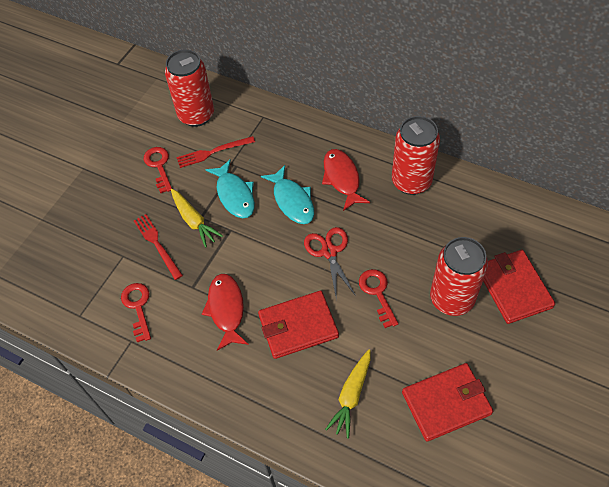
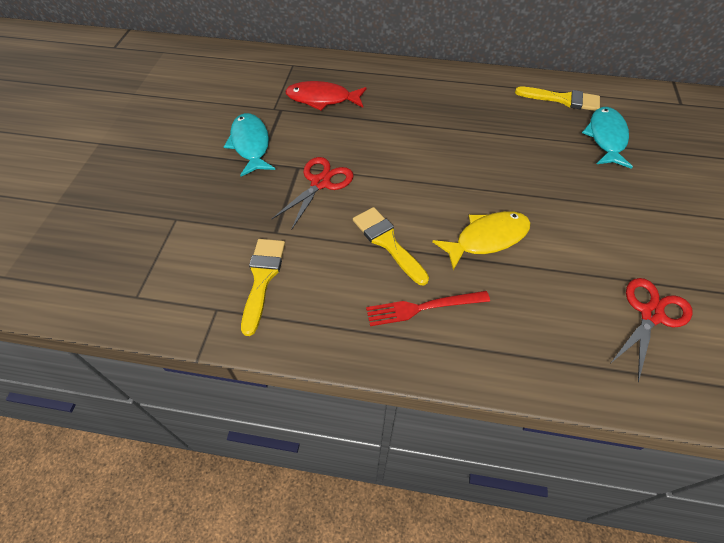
red can: 3 -> 0
red fish: 2 -> 1
red fork: 2 -> 1
red key: 3 -> 0
red scissors: 1 -> 2
red wallet: 3 -> 0
yellow brush: 0 -> 3
yellow carrot: 2 -> 0
yellow fish: 0 -> 1

